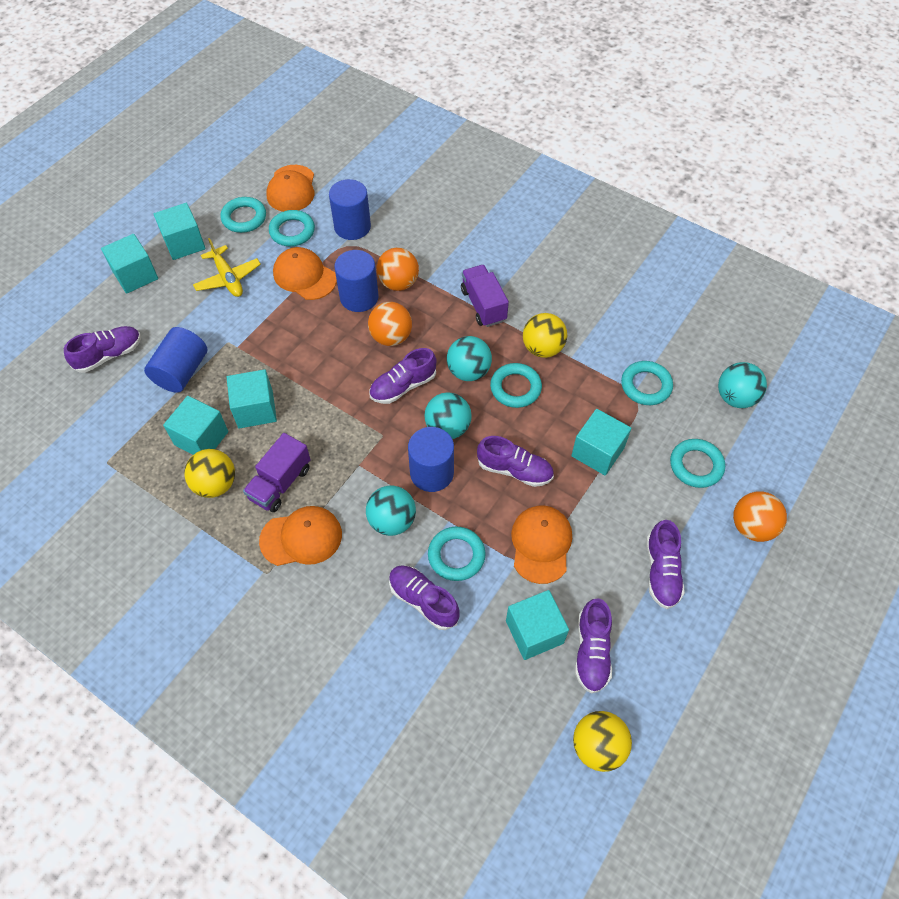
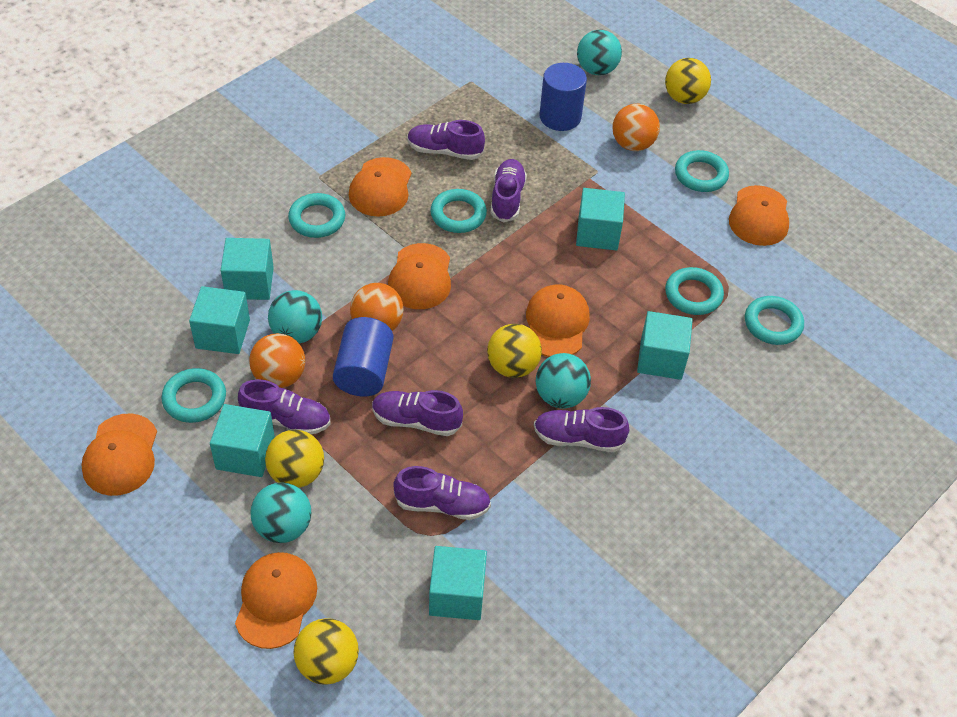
blue cylinder: 4 -> 2
orange cap: 4 -> 6
purple truck: 2 -> 0
yellow ball: 3 -> 4
yellow plane: 1 -> 0

